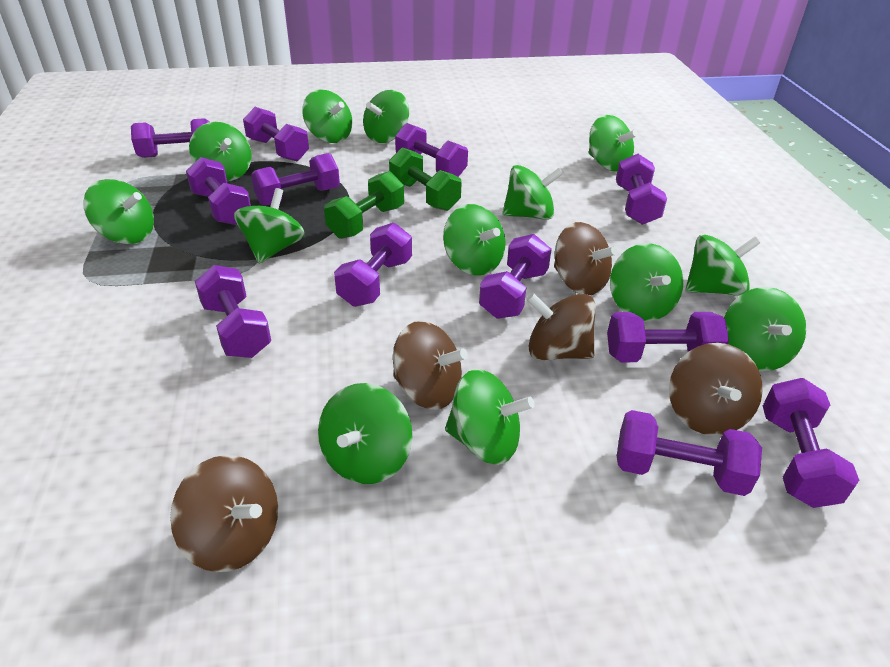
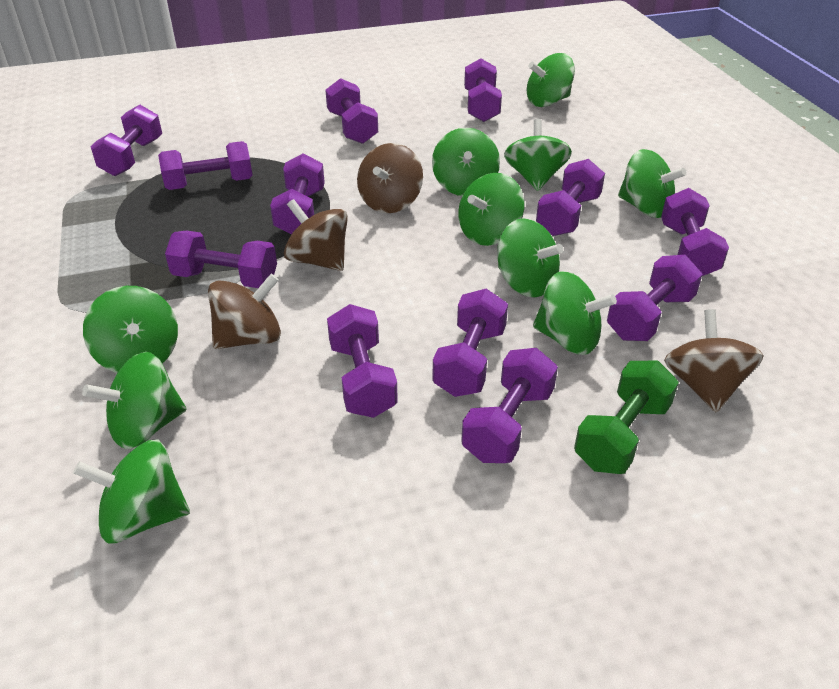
brown spinning top: 5 -> 4
green dumbbell: 2 -> 1
green spinning top: 13 -> 10

